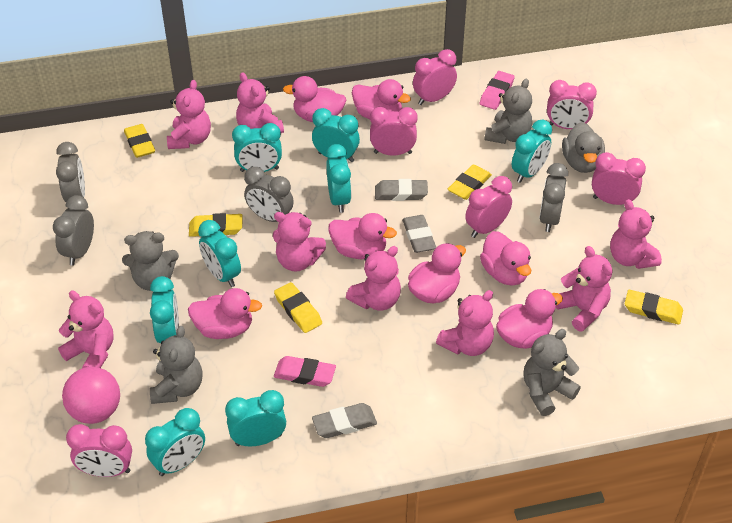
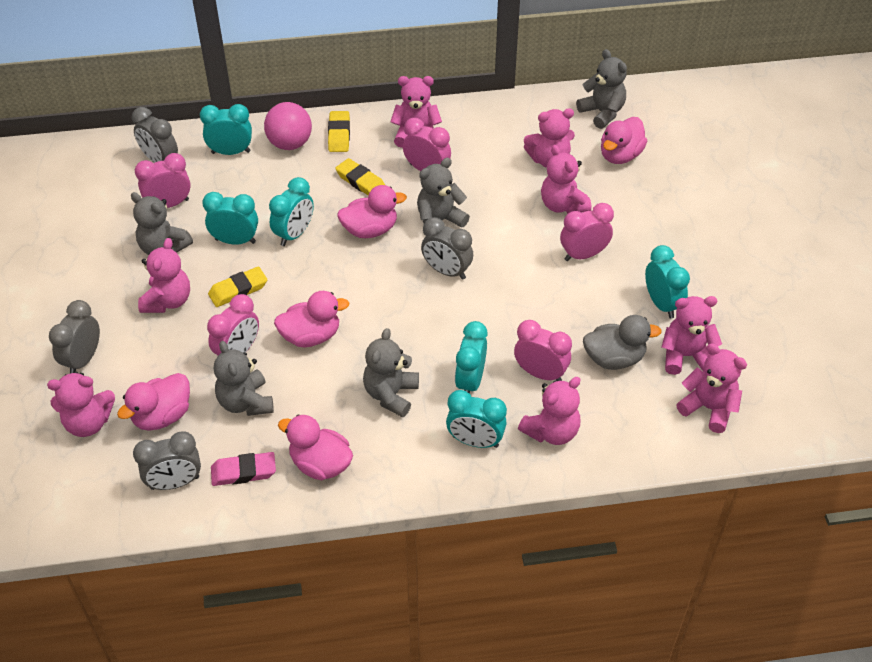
grey eraser: 3 -> 0
grey teddy bear: 4 -> 5
pink clock: 6 -> 5
pink duck: 7 -> 5
pink eraser: 2 -> 1
turquoise clock: 8 -> 6
yellow eraser: 5 -> 3

